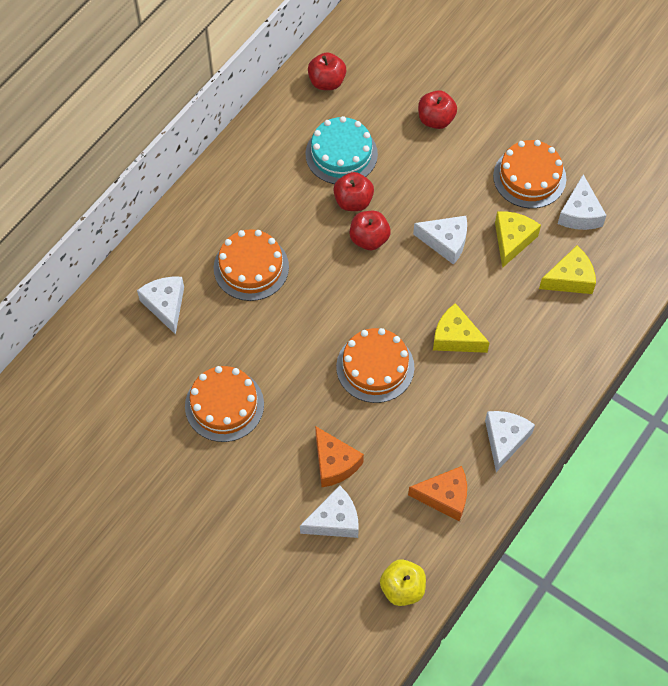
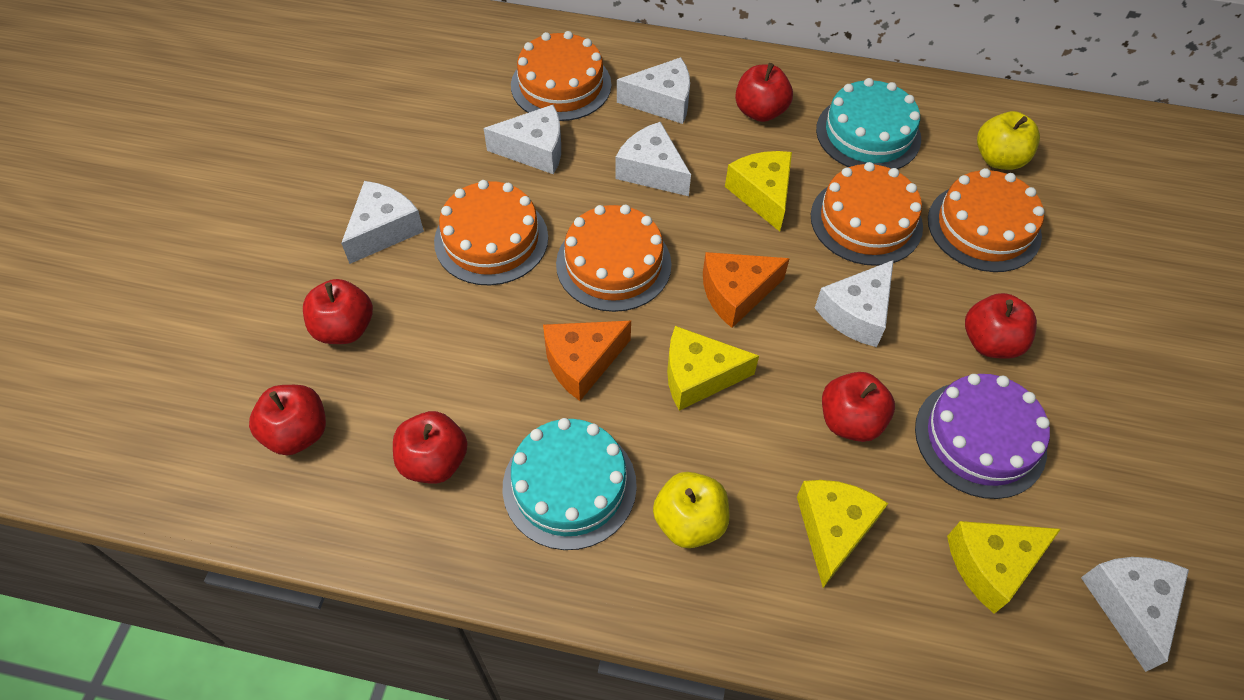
orange cake: 4 -> 5
purple cake: 0 -> 1
red apple: 4 -> 6
turquoise cake: 1 -> 2
white cheese: 5 -> 6
yellow apple: 1 -> 2
yellow cheese: 3 -> 4

